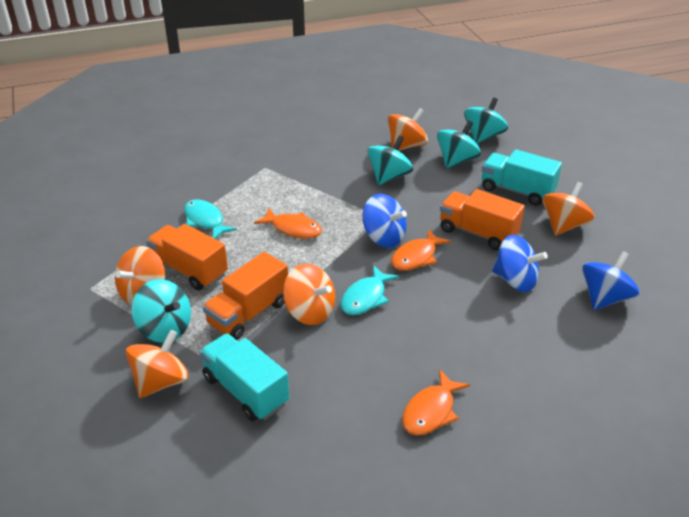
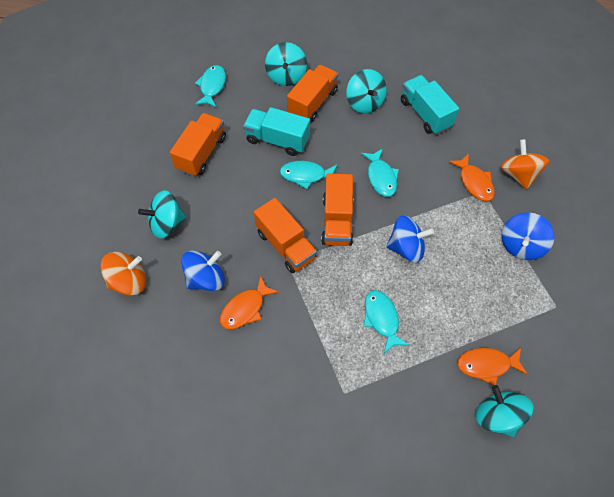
orange spinning top: 5 -> 2
orange truck: 3 -> 4
turquoise fish: 2 -> 4

